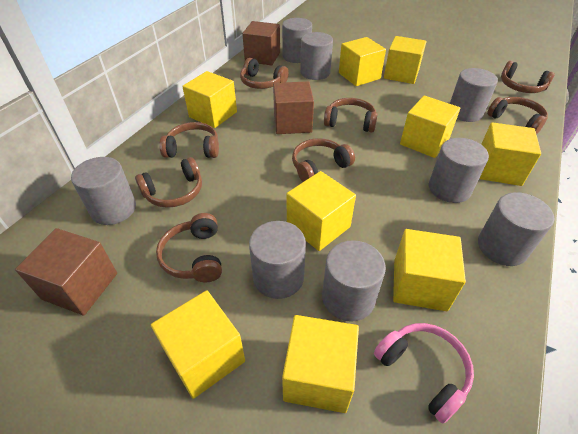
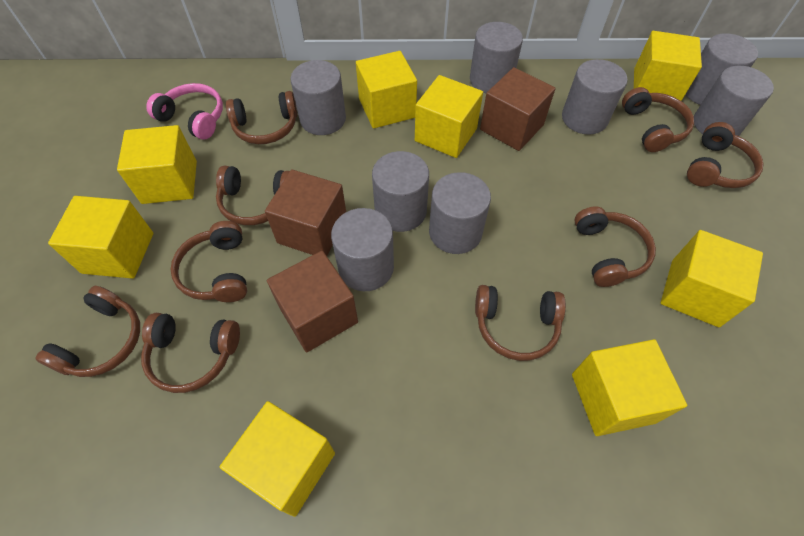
brown headphones: 8 -> 9
yellow cube: 9 -> 8

